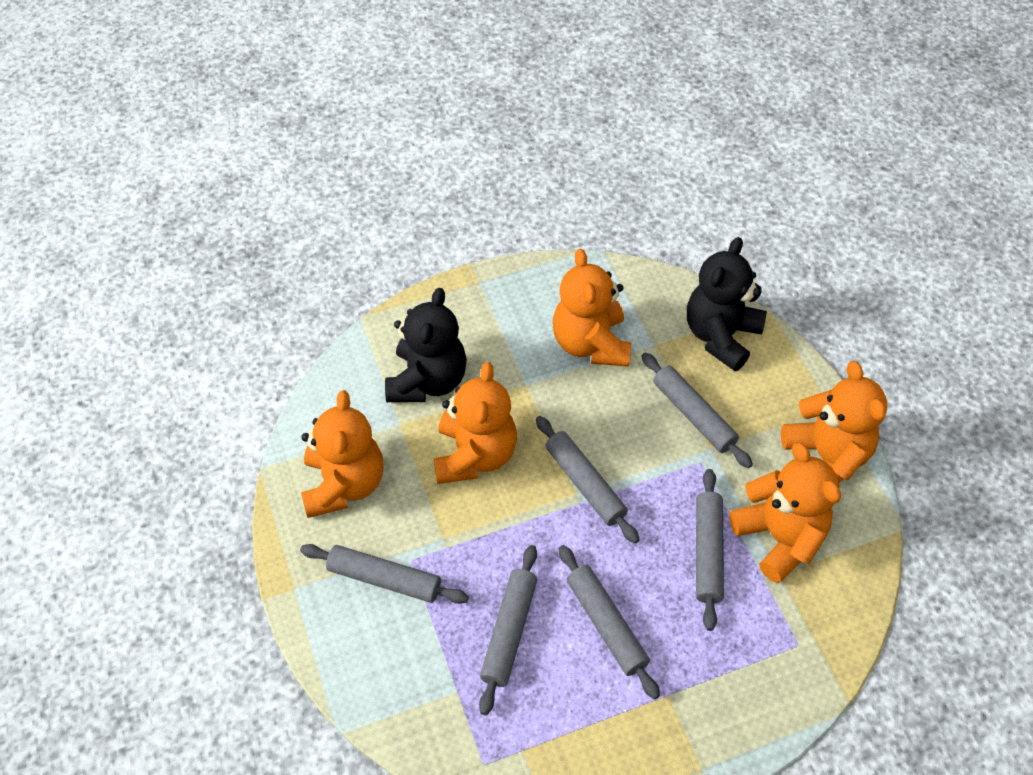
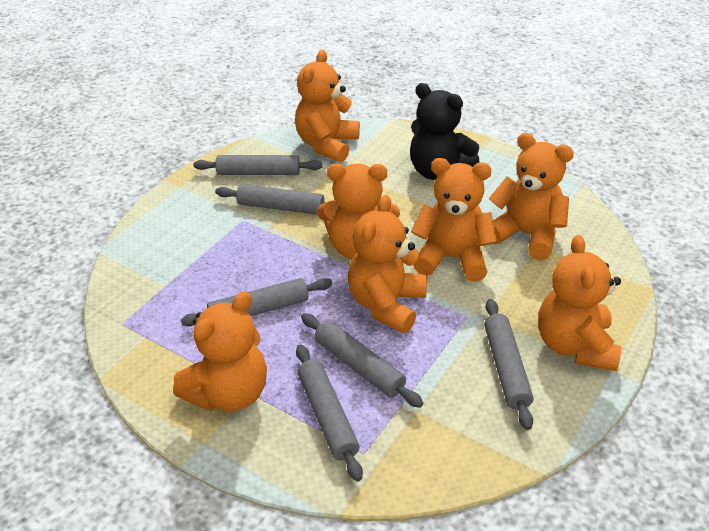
black teddy bear: 2 -> 1
orange teddy bear: 5 -> 7

